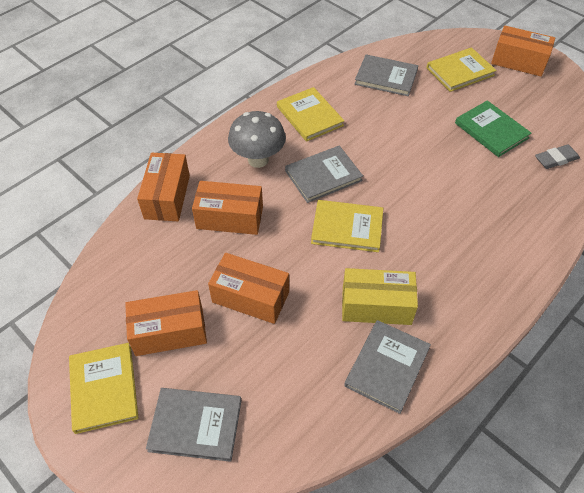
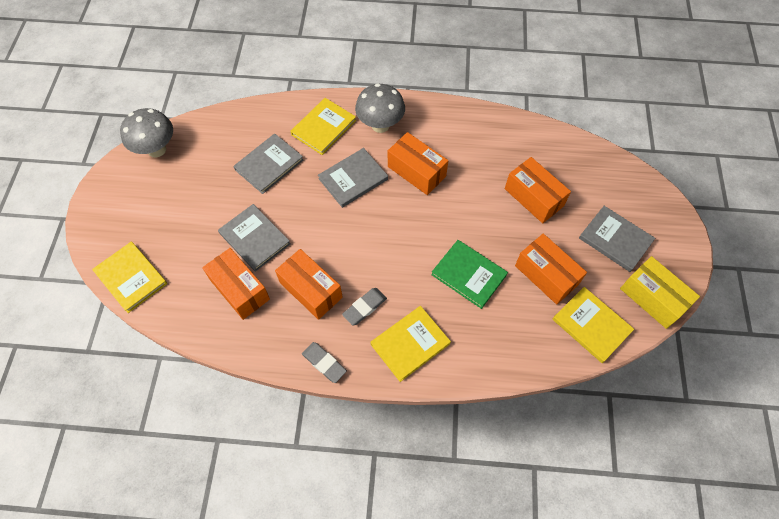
grey eraser: 1 -> 2
grey mushroom: 1 -> 2

